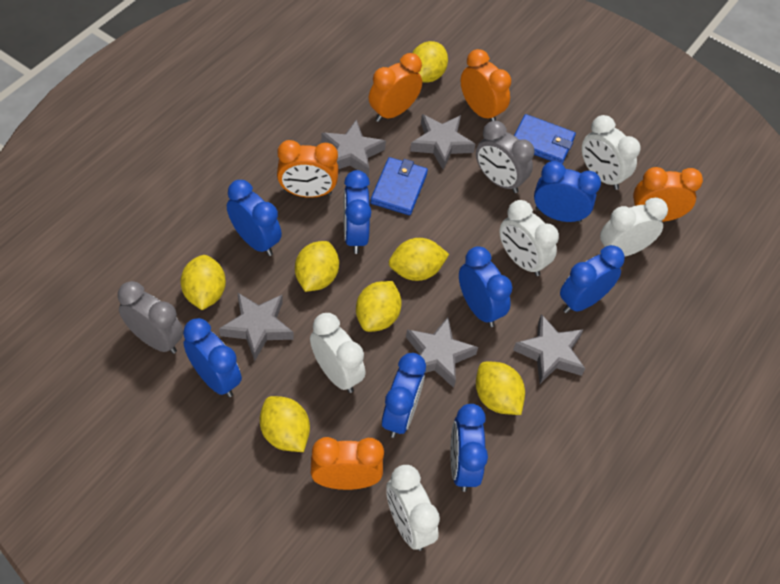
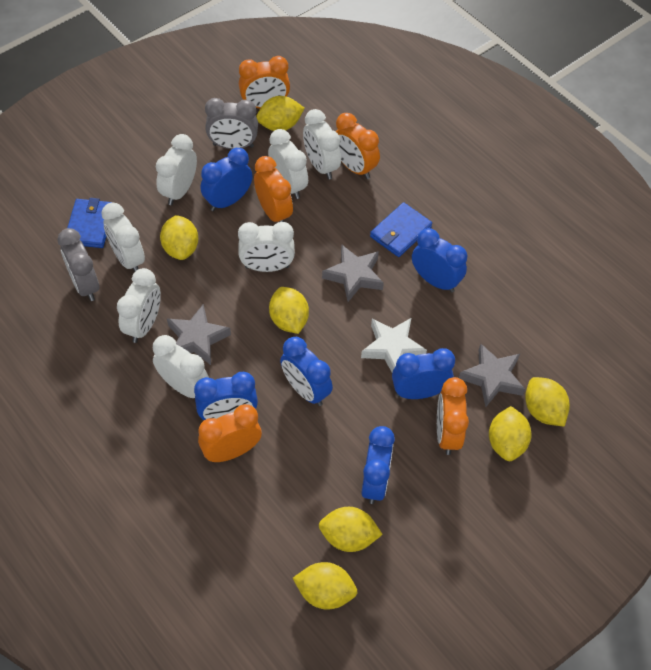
blue clock: 8 -> 6
grey star: 5 -> 3
white clock: 5 -> 7
white star: 0 -> 1

